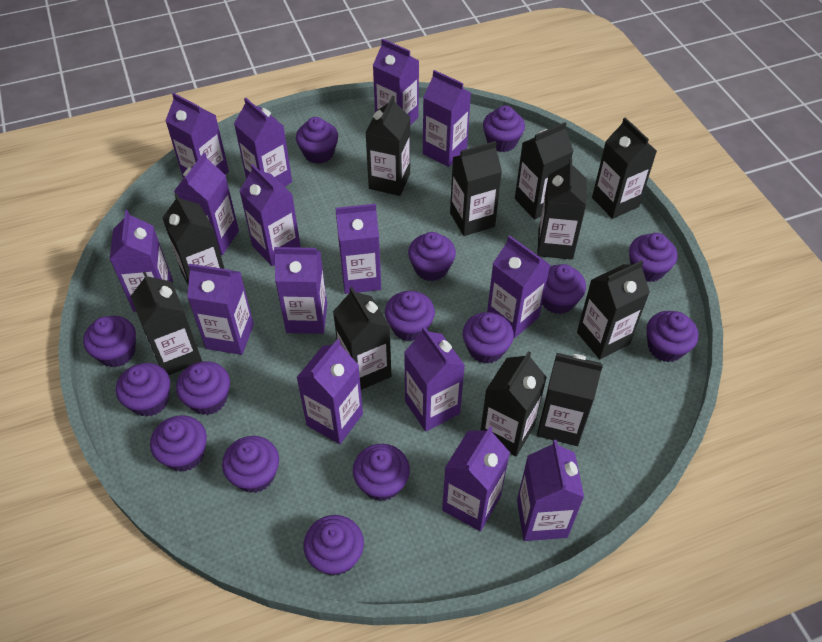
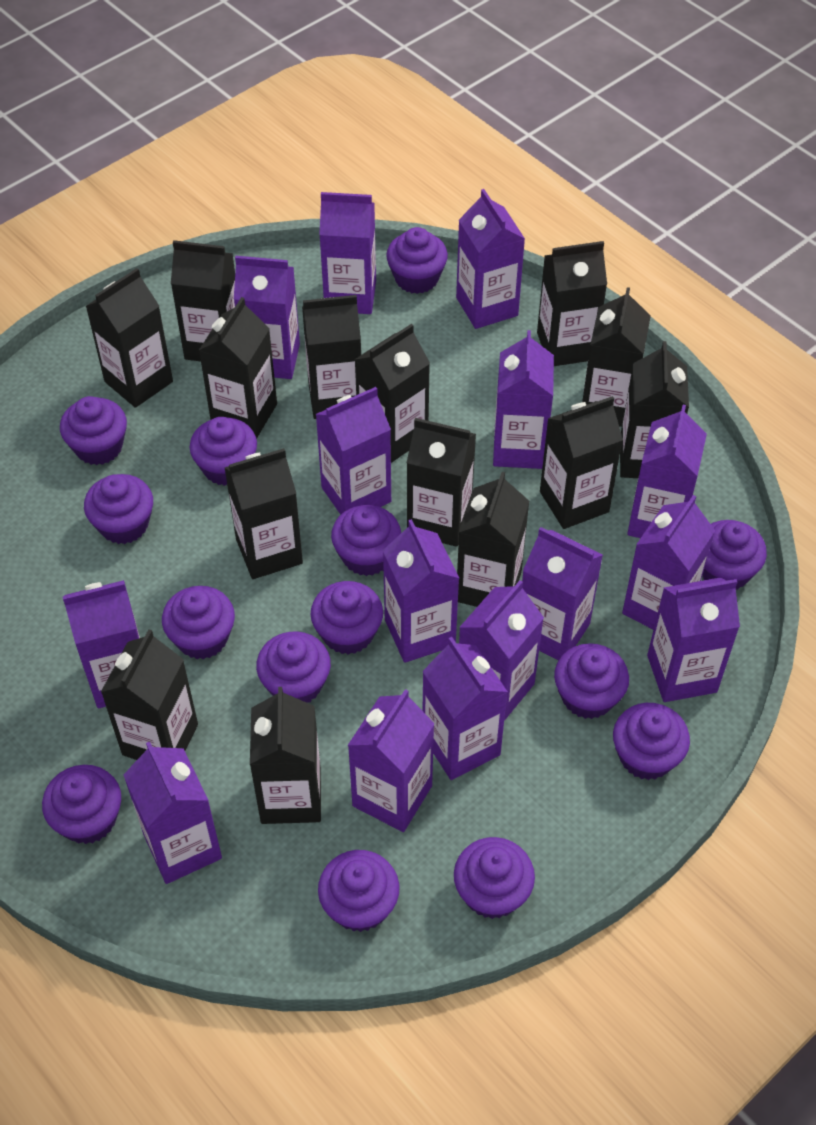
black carton: 11 -> 14
purple cupcake: 15 -> 14

